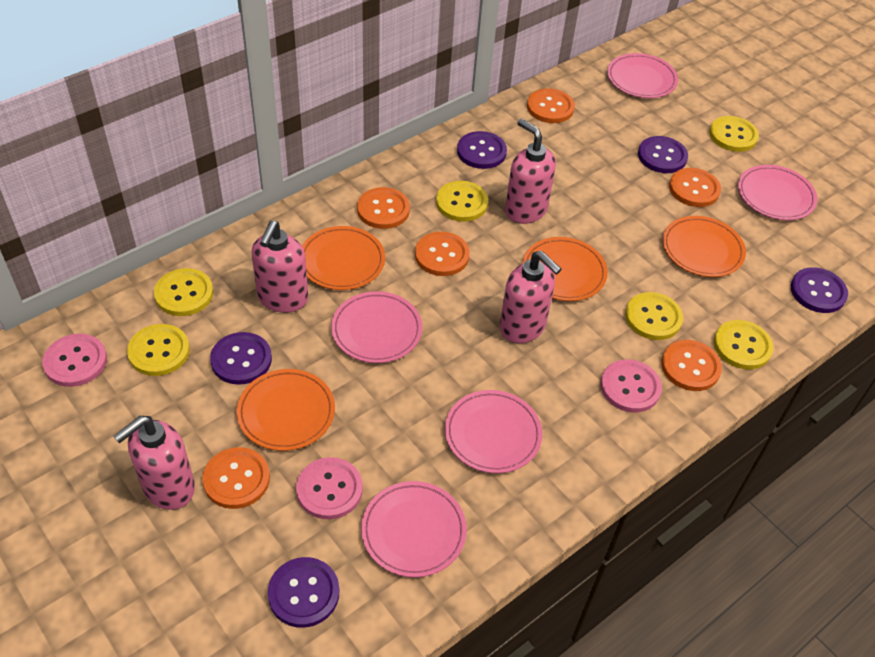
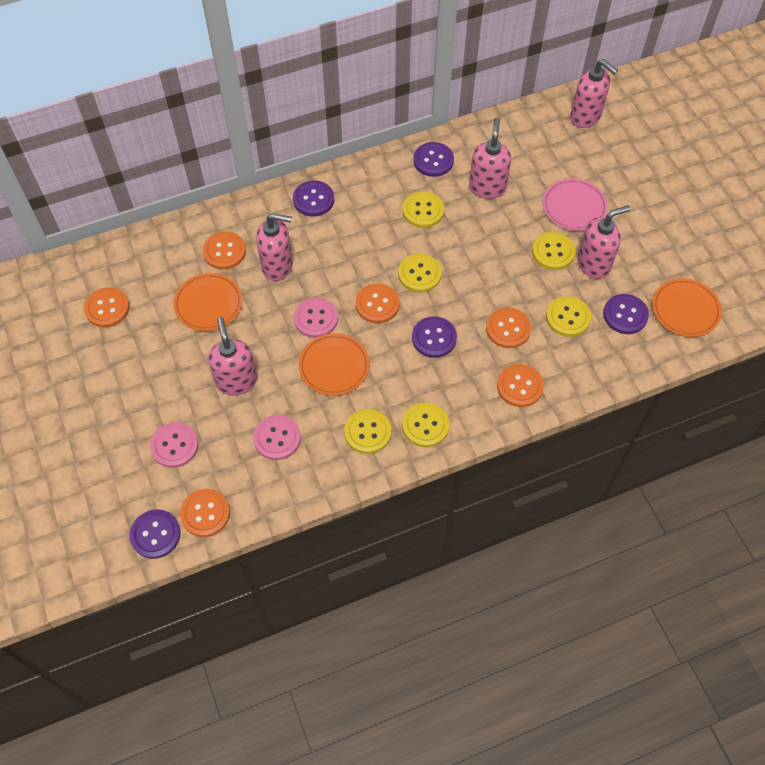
orange plate: 4 -> 3
pink plate: 5 -> 1
pink soap dispenser: 4 -> 5

